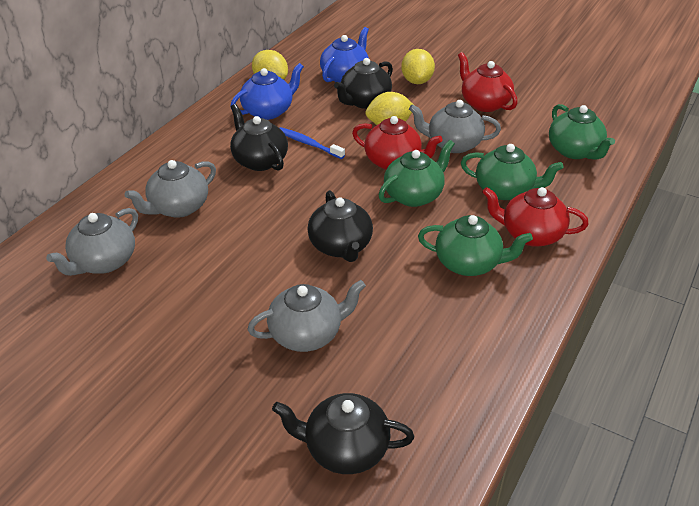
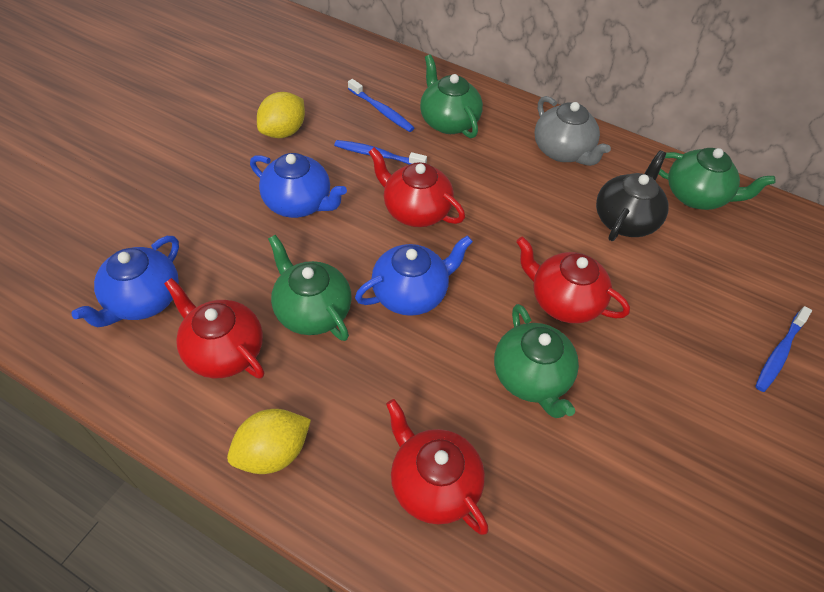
black teapot: 4 -> 1
blue teapot: 2 -> 3
blue toothbrush: 1 -> 3
grey teapot: 4 -> 1
red teapot: 3 -> 4
yellow lemon: 3 -> 2

